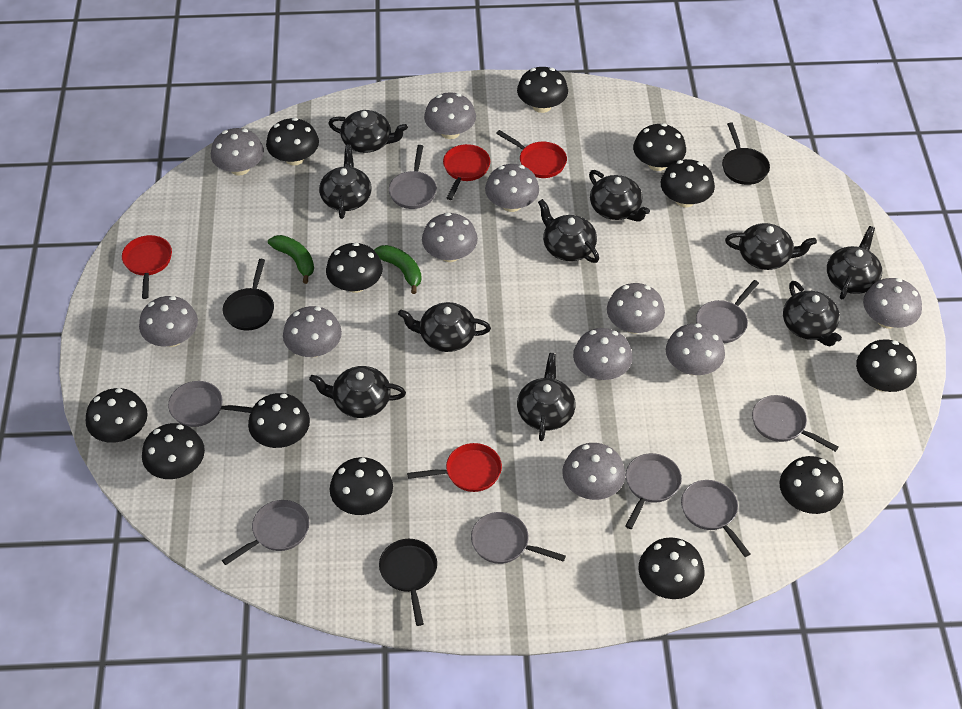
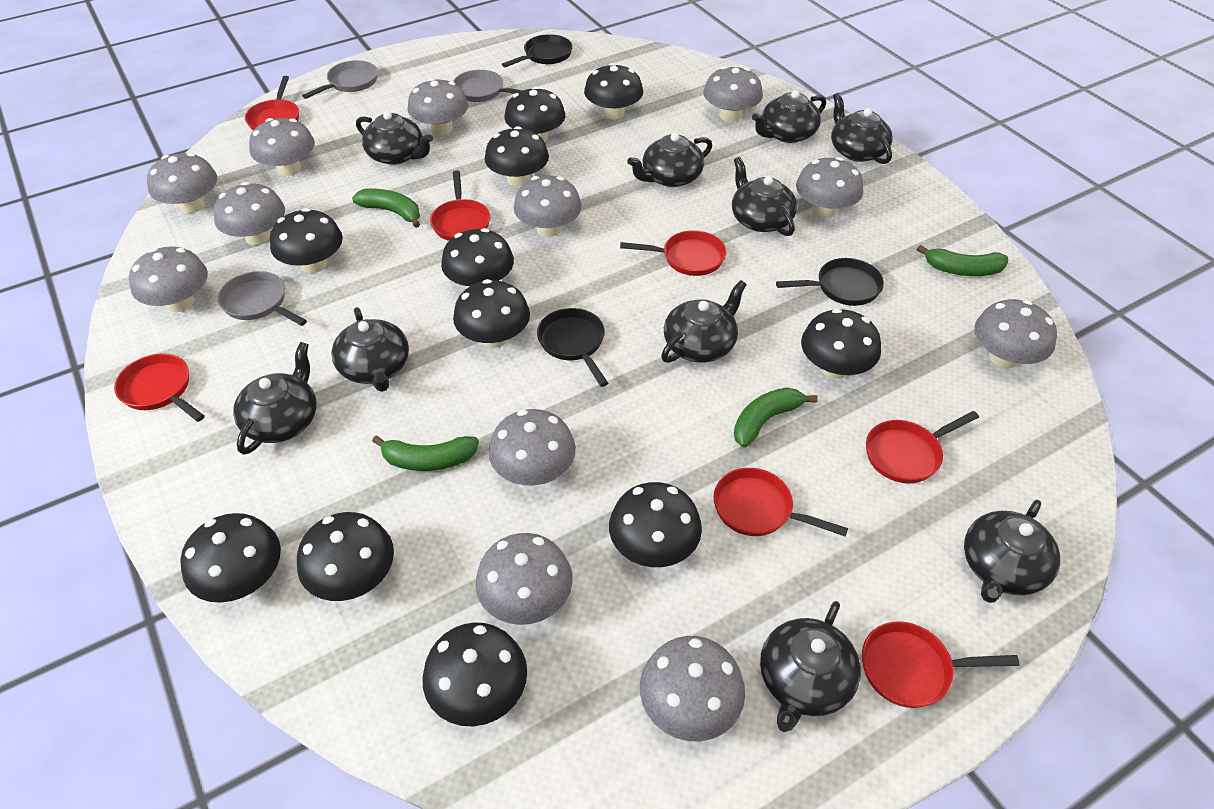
black mushroom: 12 -> 11
green banana: 2 -> 4
grey mushroom: 11 -> 12
grey pan: 8 -> 3
red pan: 4 -> 7

